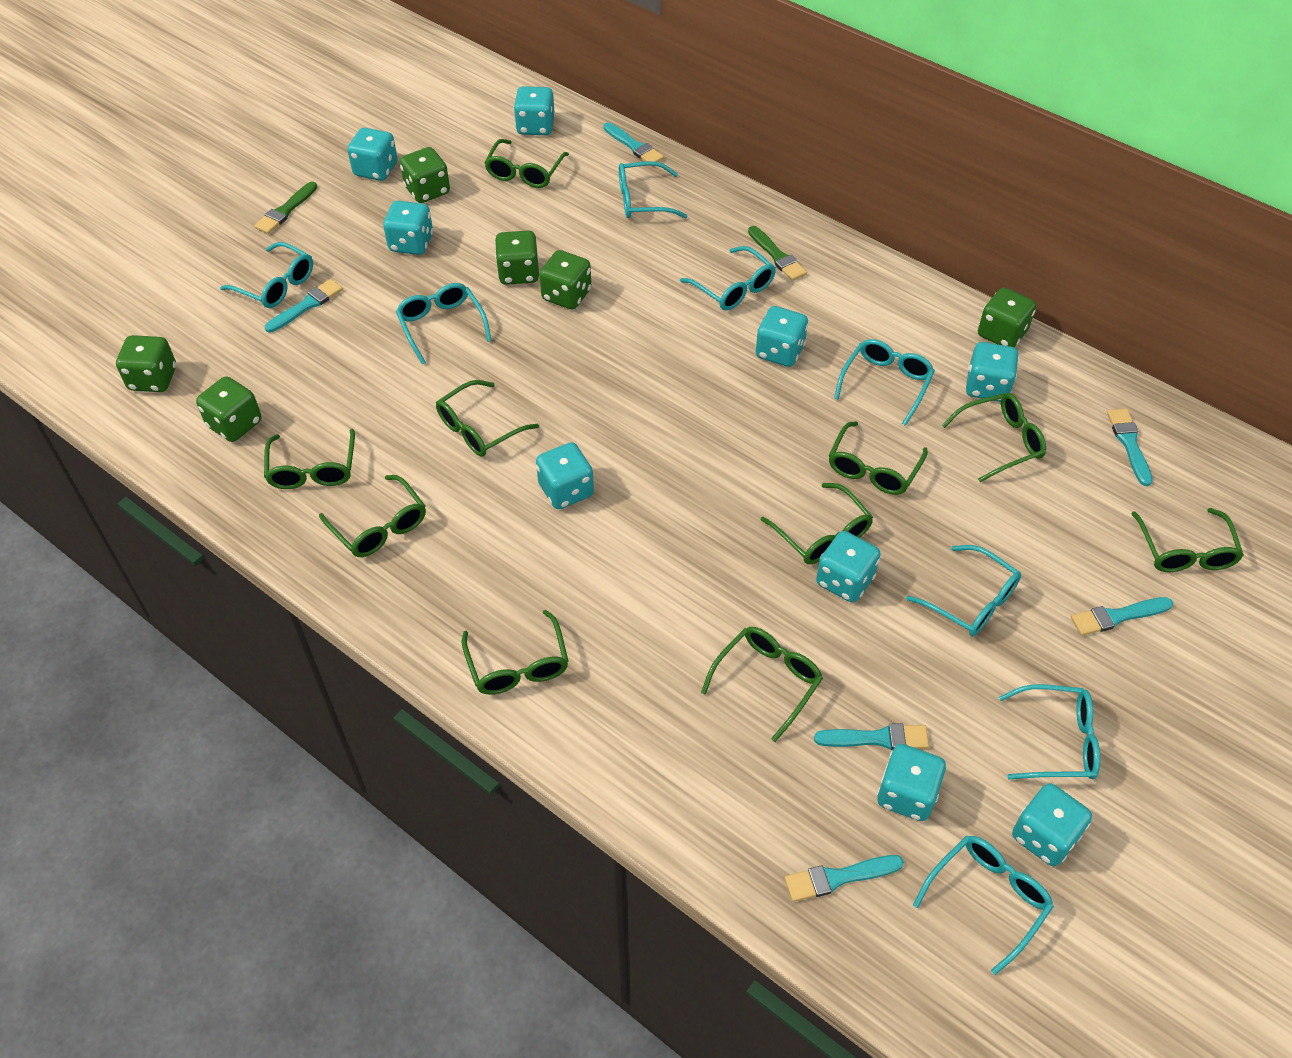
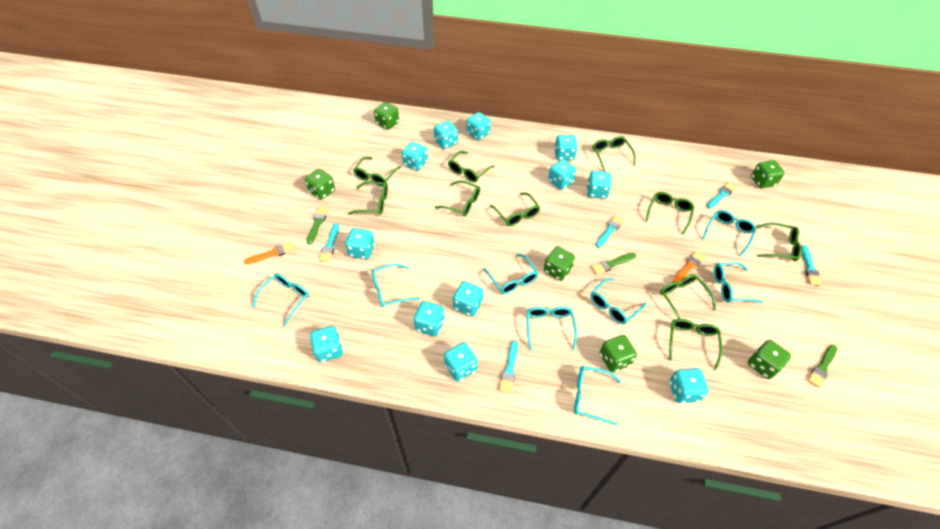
green brush: 2 -> 3
orange brush: 0 -> 2
turquoise brush: 6 -> 5
turquoise dice: 9 -> 12

